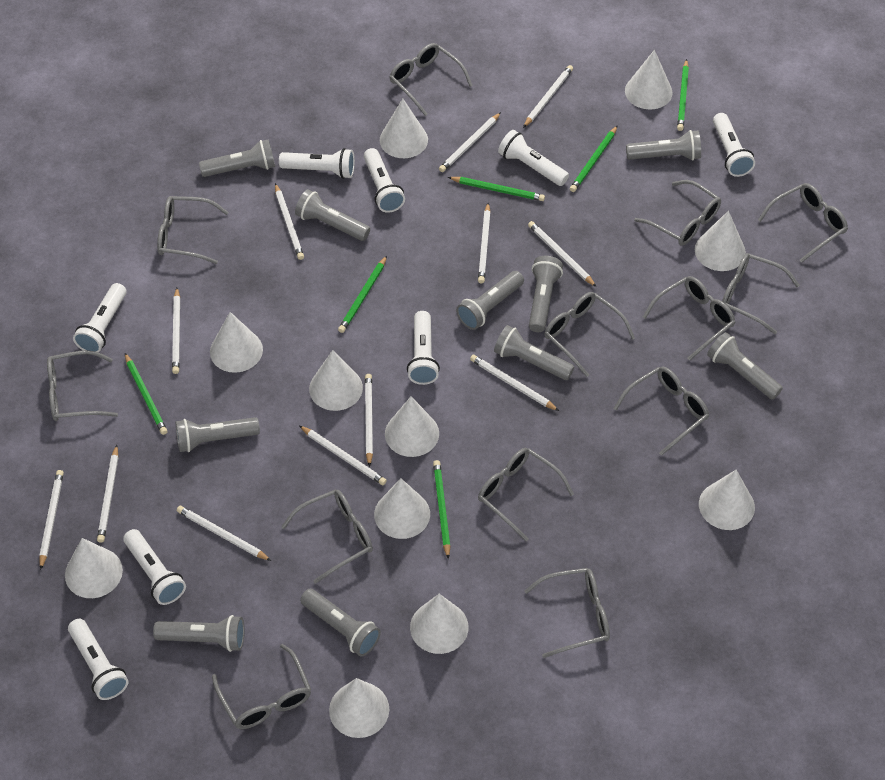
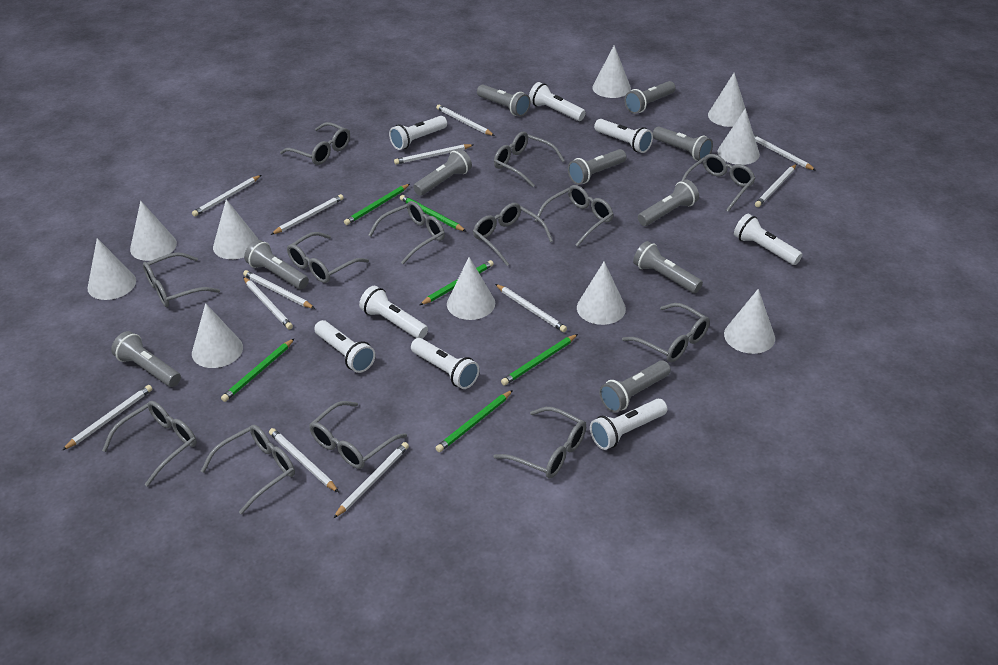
white cone: 11 -> 10

